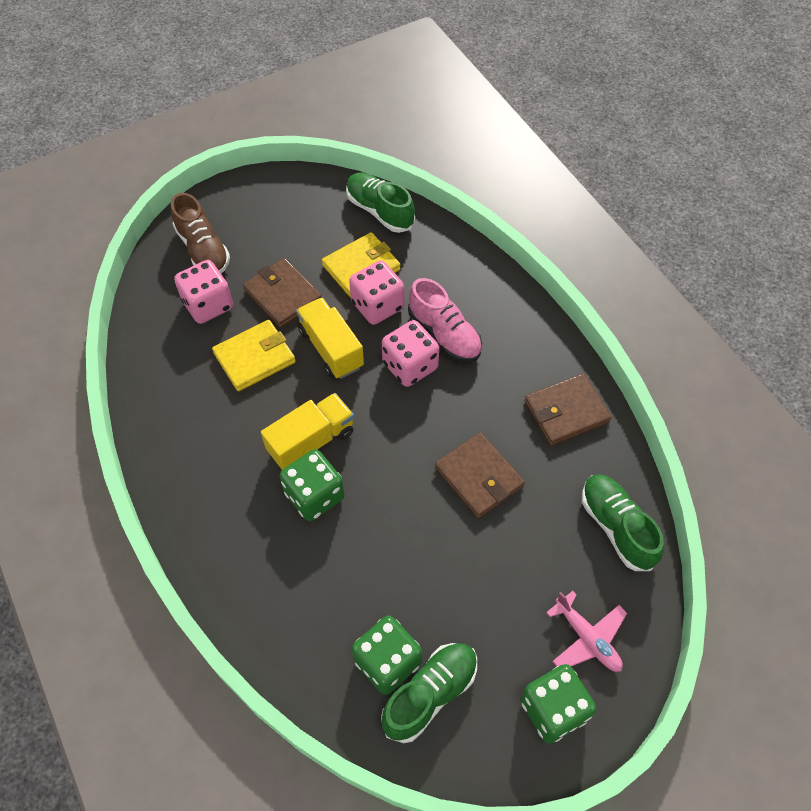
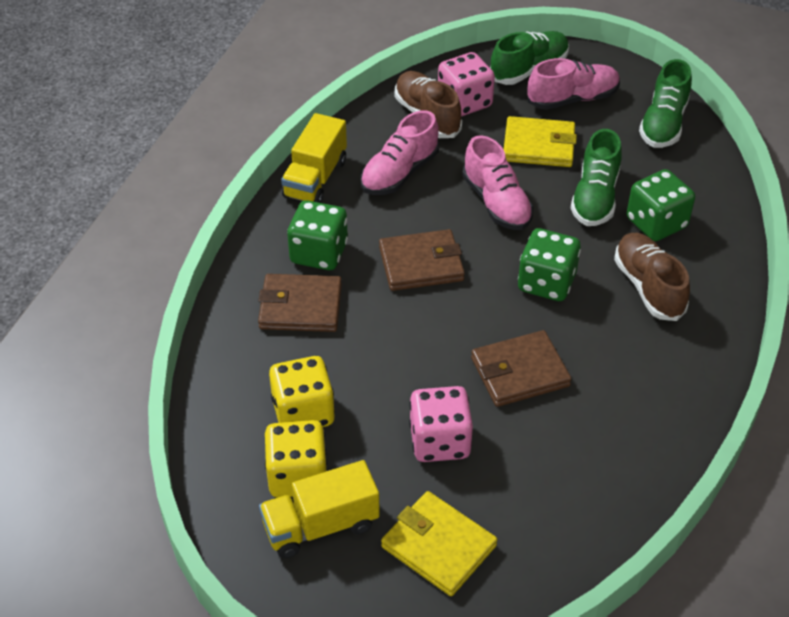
brown shoe: 1 -> 2
pink dice: 3 -> 2
pink plane: 1 -> 0
pink shoe: 1 -> 3
yellow dice: 0 -> 2

